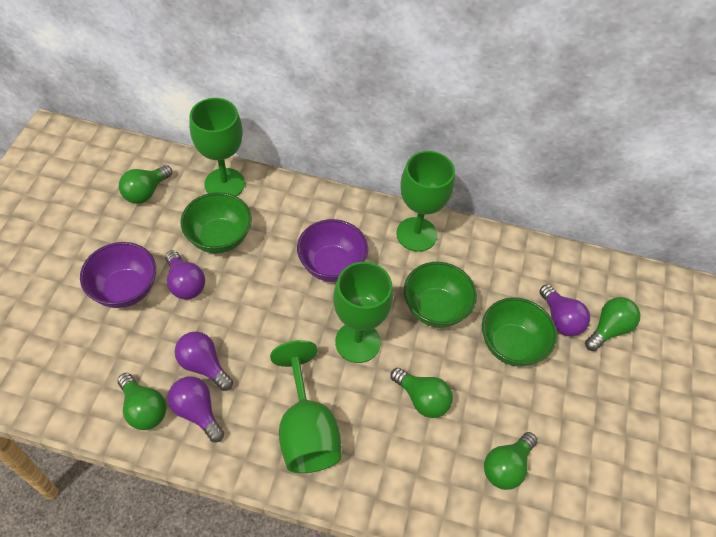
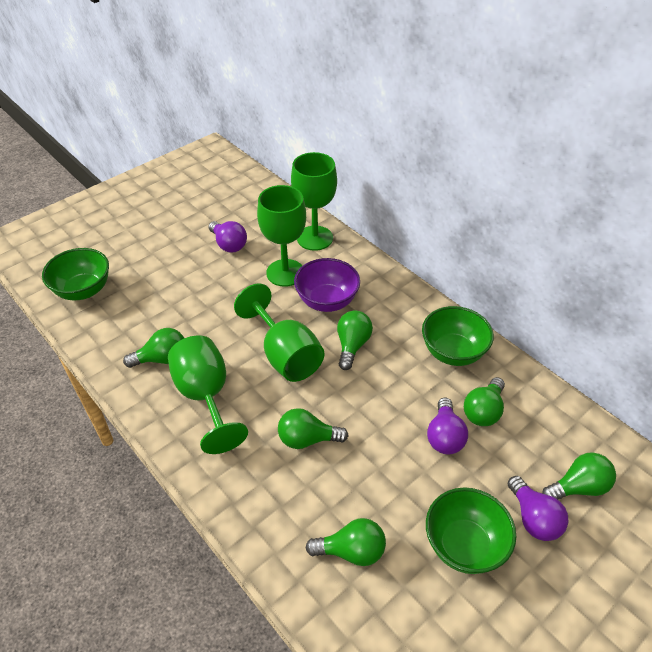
green light bulb: 5 -> 6
purple bowl: 2 -> 1
purple light bulb: 4 -> 3

